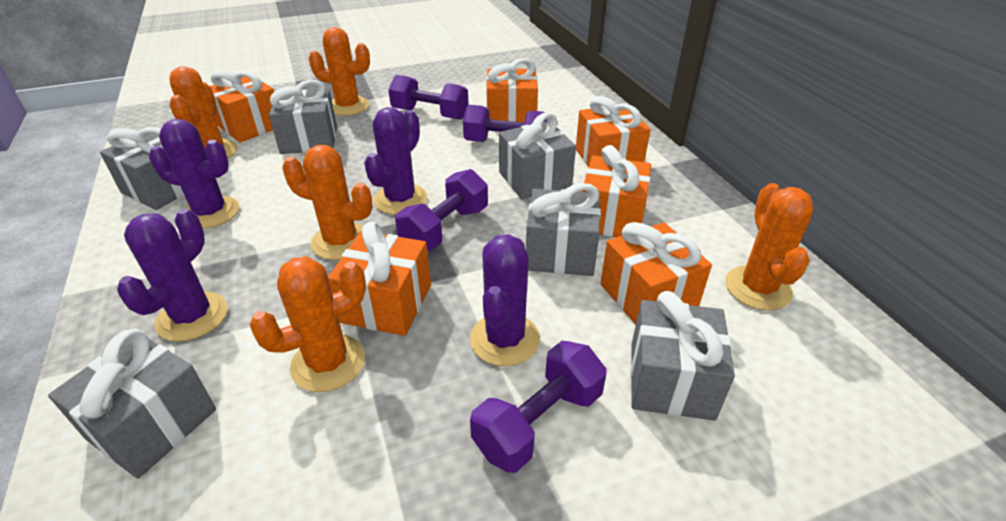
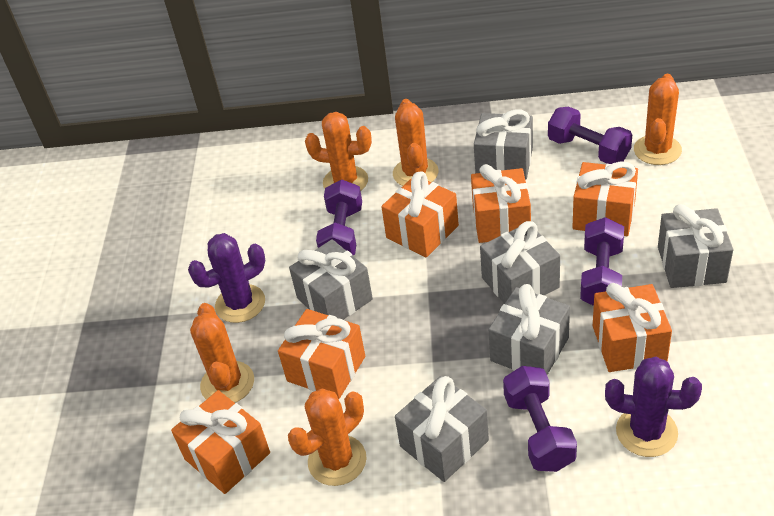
purple cactus: 4 -> 2

